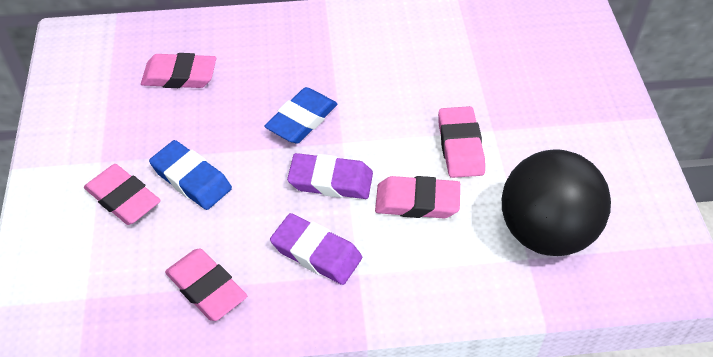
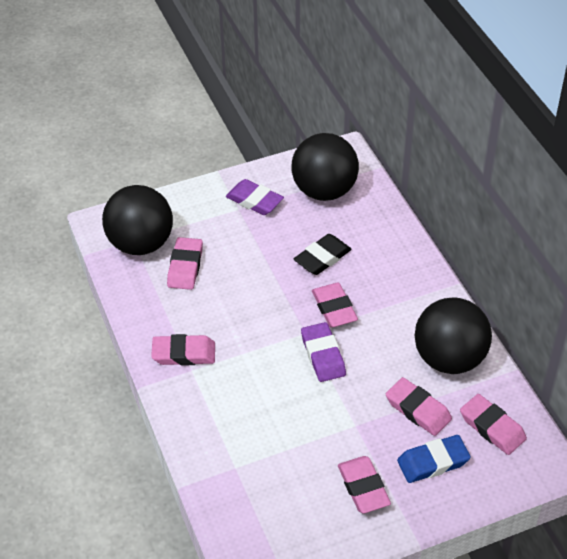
black ball: 1 -> 3
black eraser: 0 -> 1
blue eraser: 2 -> 1
pink eraser: 5 -> 6

